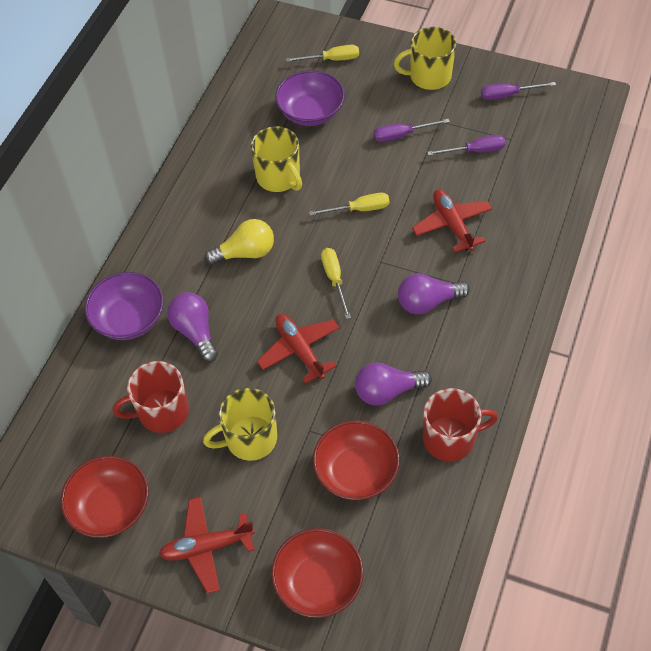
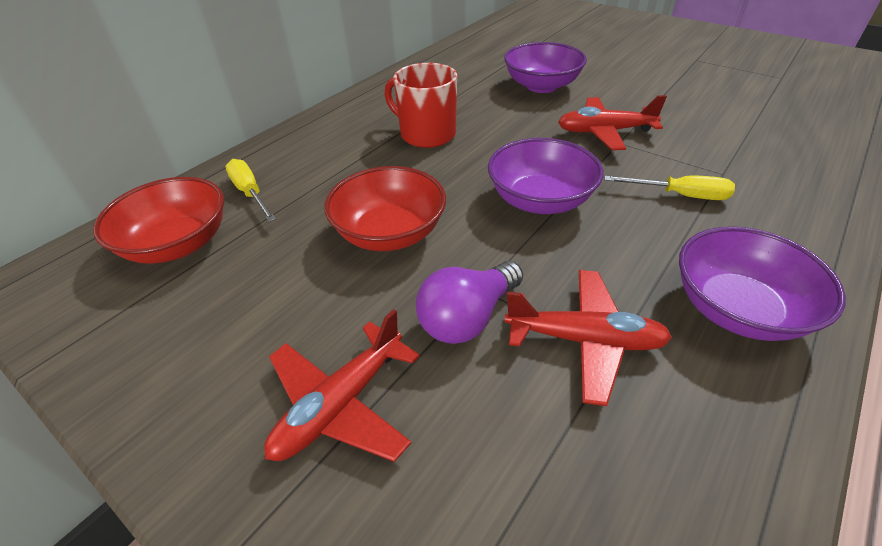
purple bowl: 2 -> 3
purple light bulb: 3 -> 1
purple screwdriver: 3 -> 0
red bowl: 3 -> 2
red mug: 2 -> 1
yellow light bulb: 1 -> 0
yellow mug: 3 -> 0
yellow screwdriver: 3 -> 2

